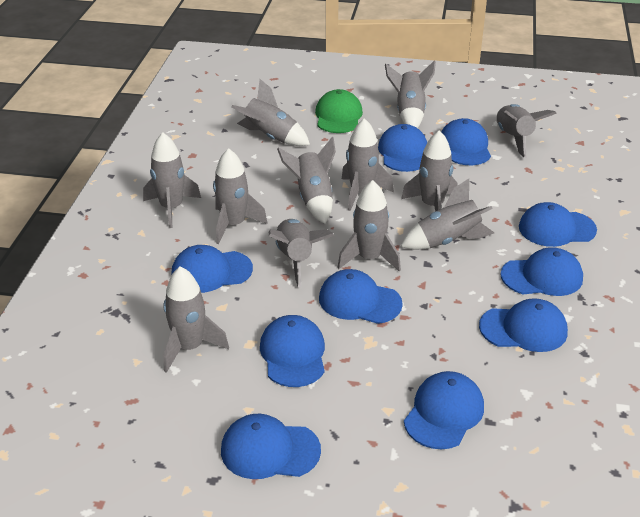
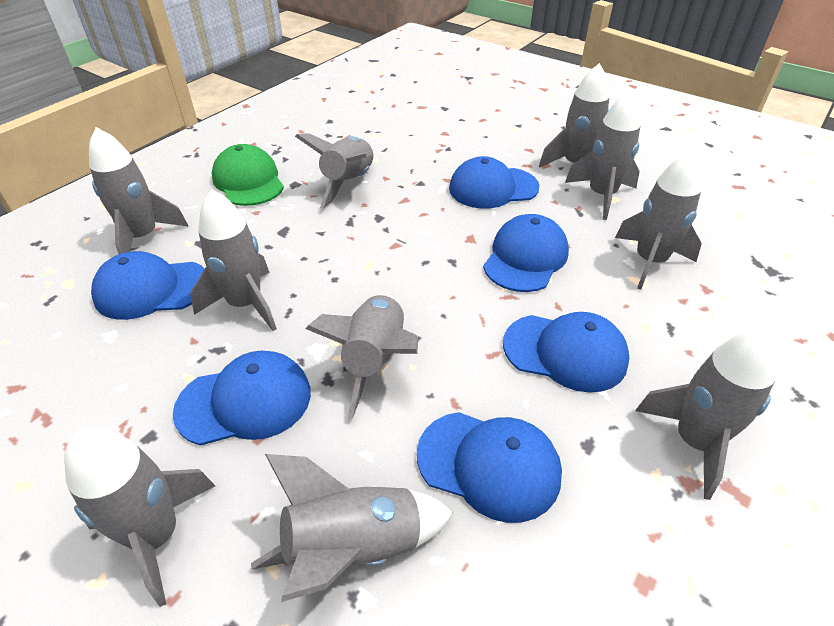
blue cap: 10 -> 6
grey rocket: 12 -> 10

